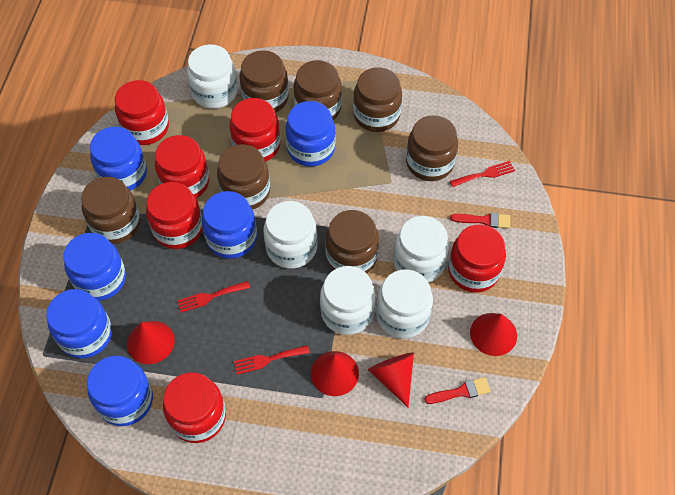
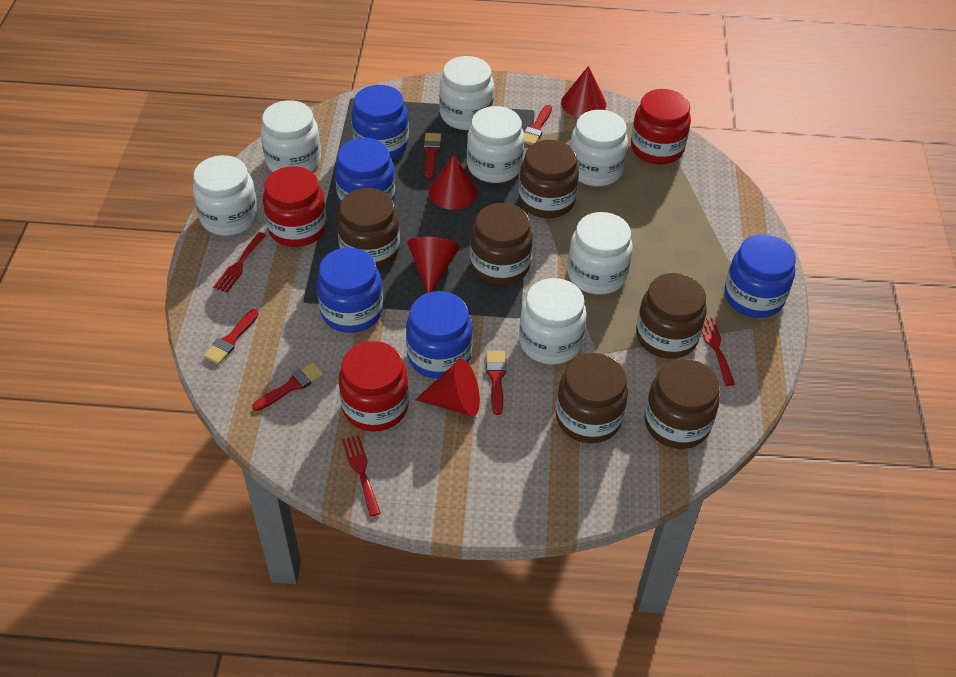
blue jar: 6 -> 5
brown jar: 7 -> 6
red brush: 2 -> 5
red jar: 6 -> 3
white jar: 5 -> 7

